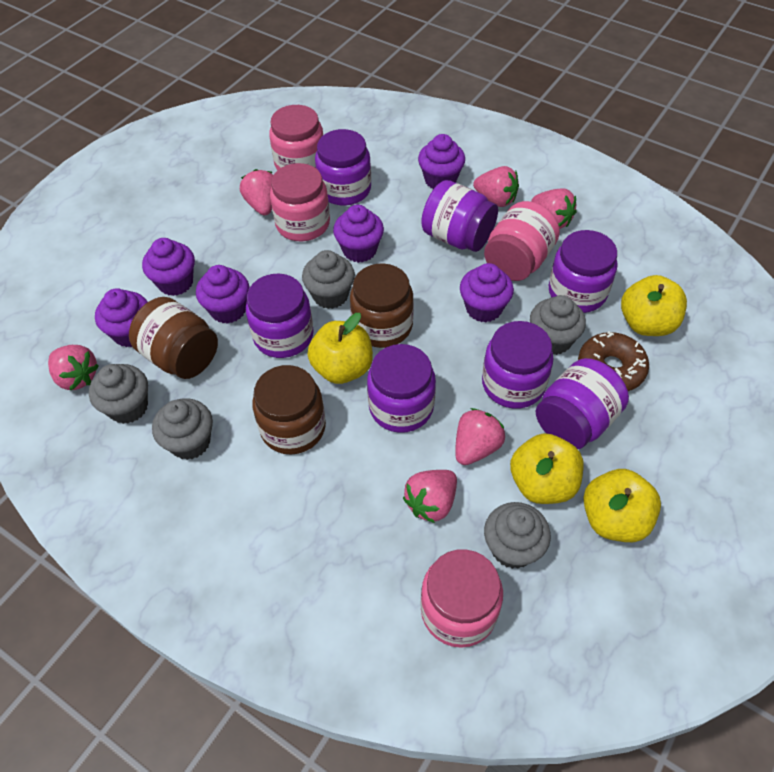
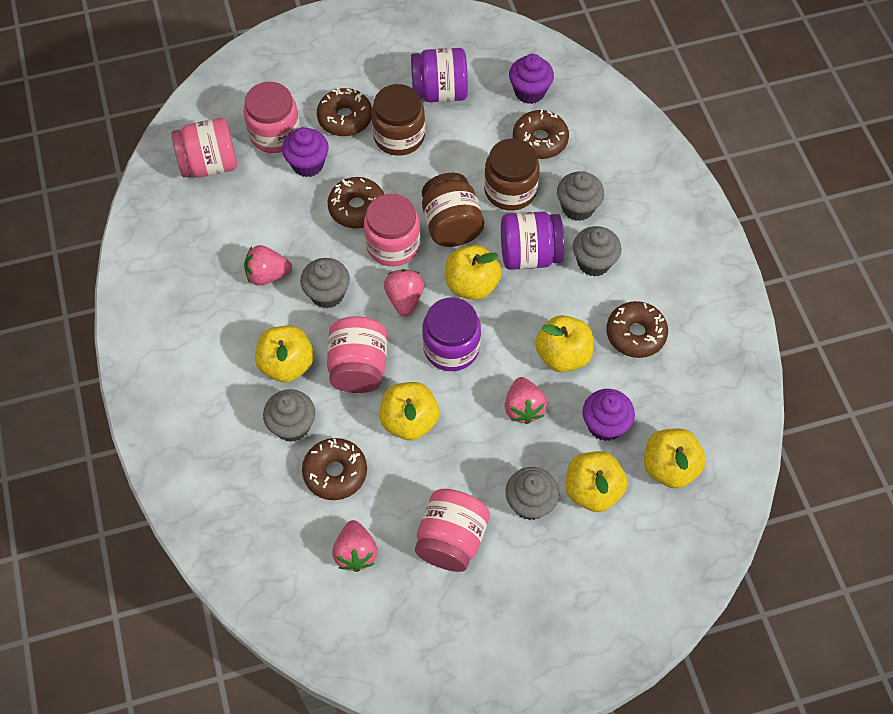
brown donut: 1 -> 5
pink jar: 4 -> 5
pink strawberry: 6 -> 4
purple cupcake: 6 -> 3
purple jar: 7 -> 3
yellow apple: 4 -> 6

